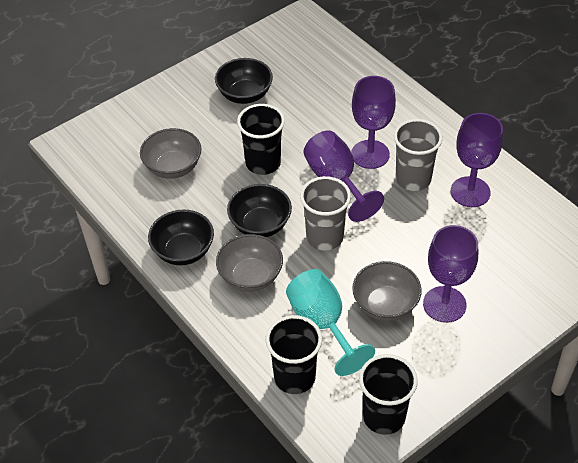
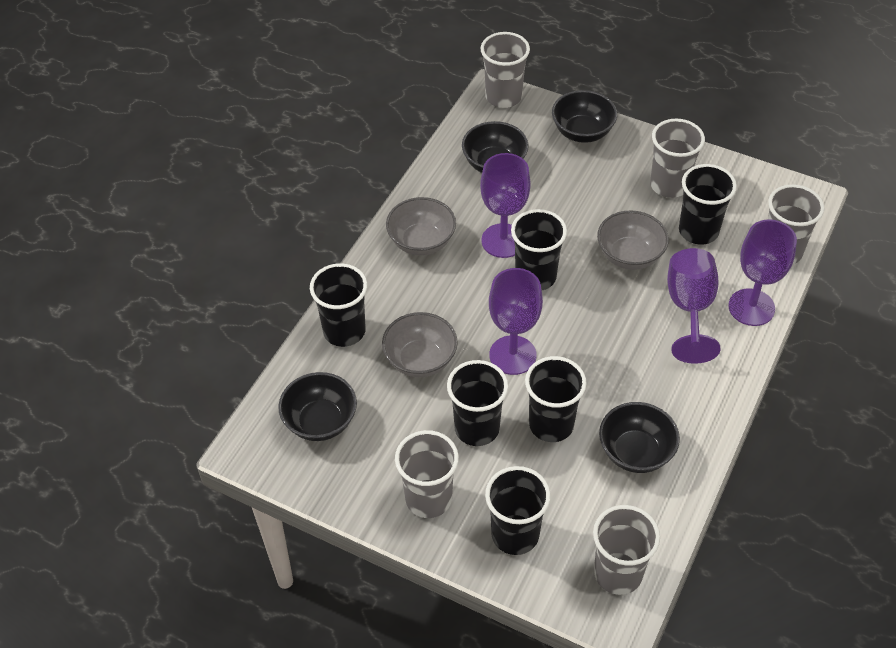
black bowl: 3 -> 4
black cup: 3 -> 6
grey cup: 2 -> 5
turquoise goblet: 1 -> 0

